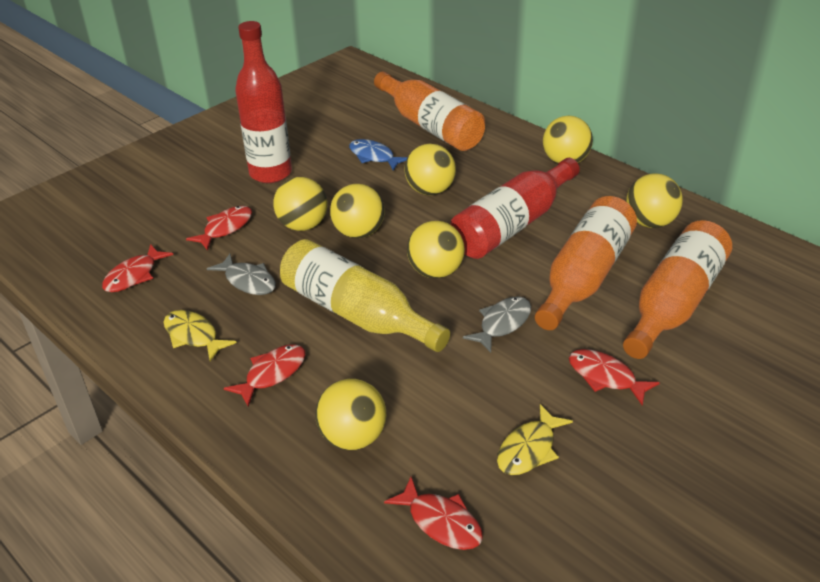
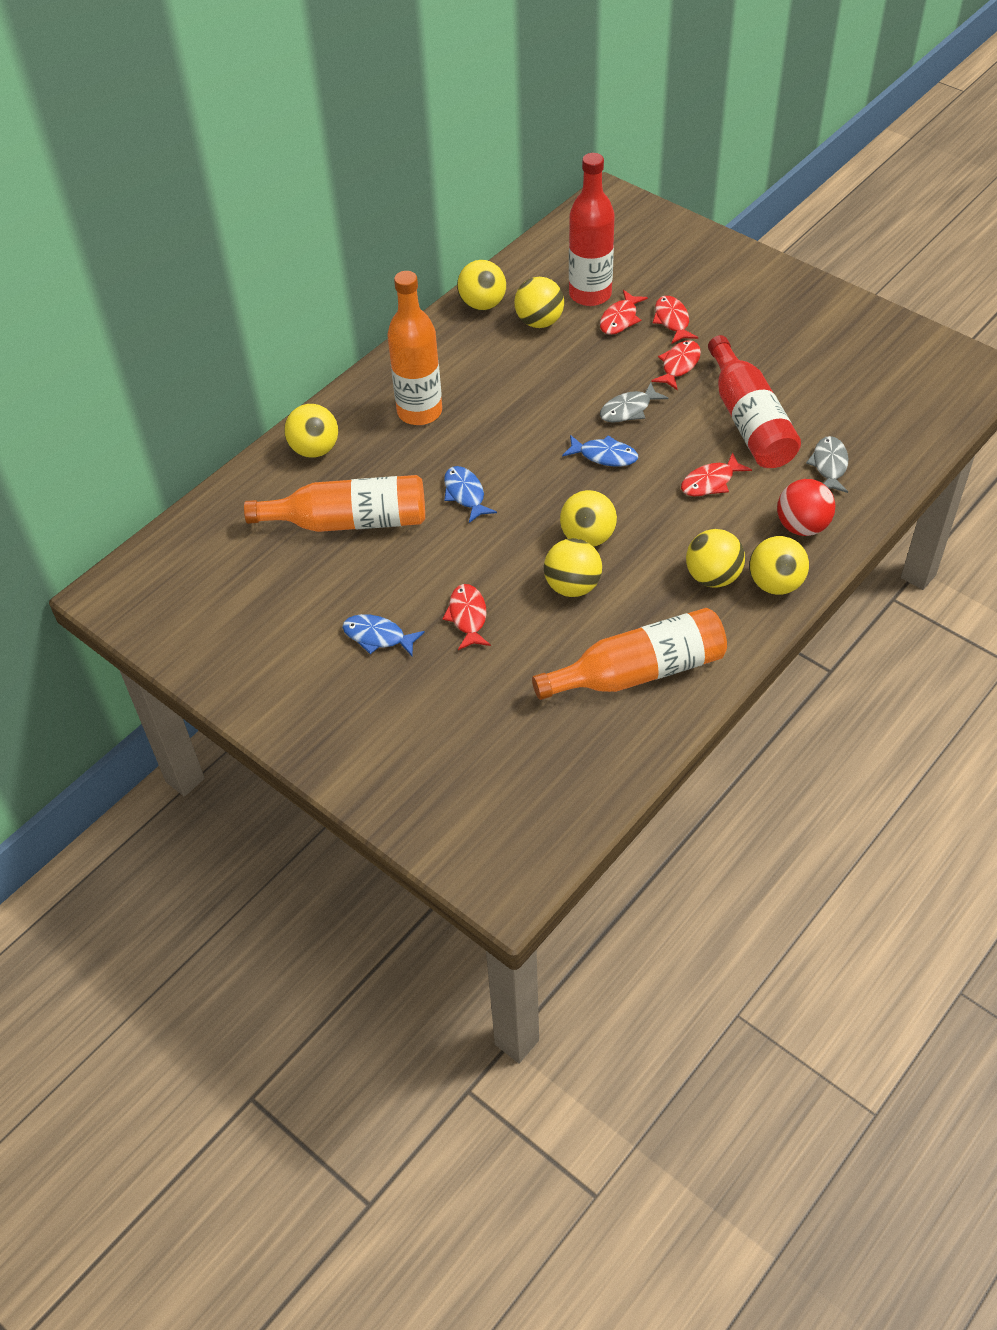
blue fish: 1 -> 3
red ball: 0 -> 1
yellow bottle: 1 -> 0
yellow fish: 2 -> 0

